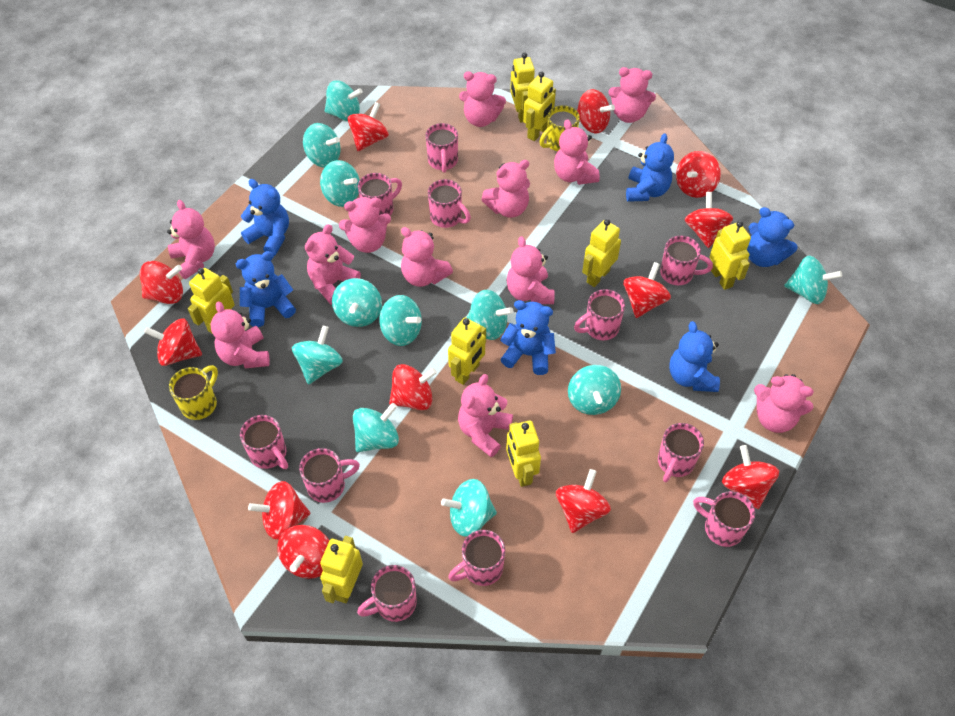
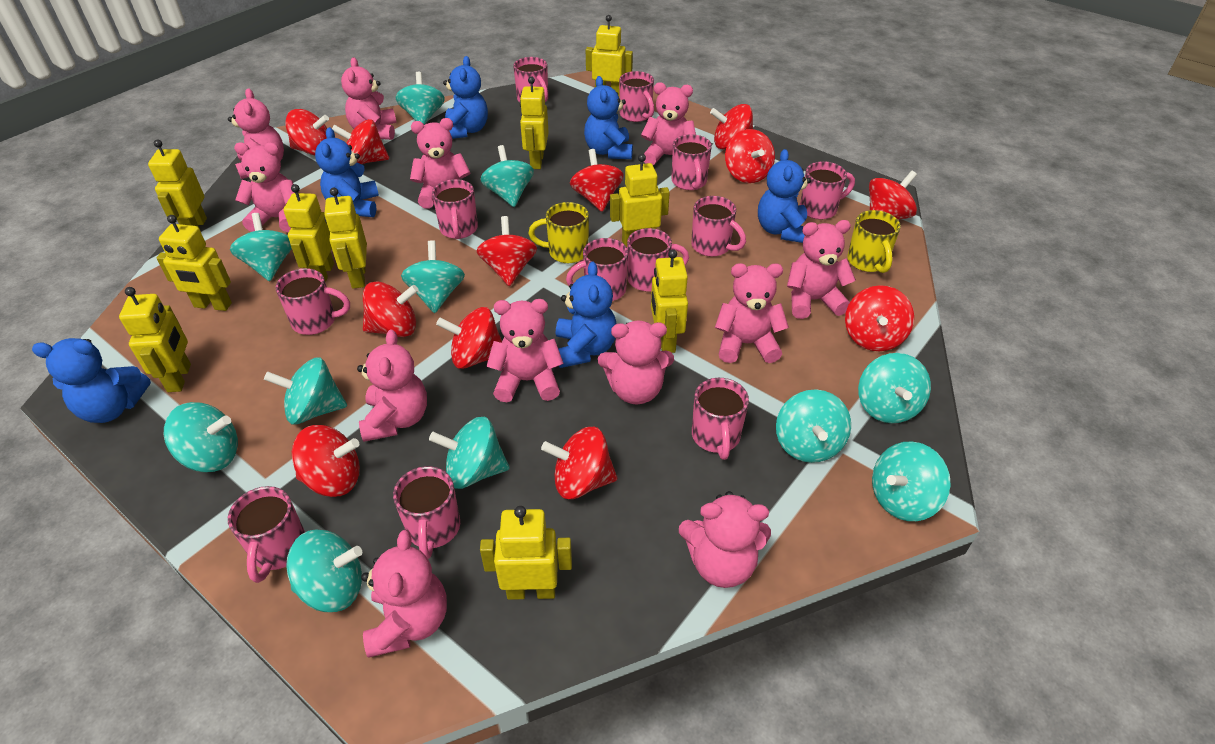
pink mug: 11 -> 12
yellow robot: 8 -> 10

